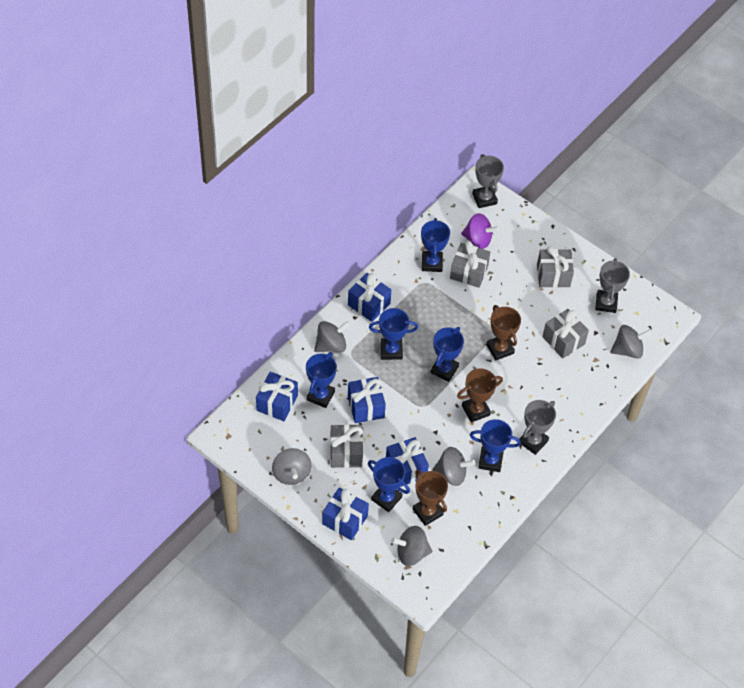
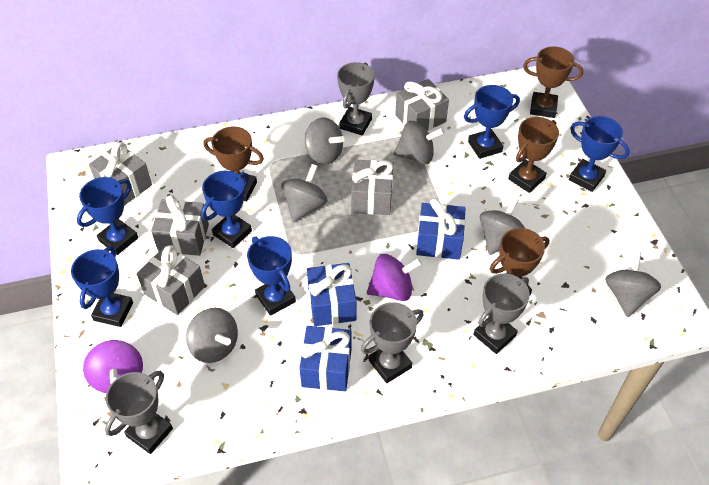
blue gift: 5 -> 3
brown trophy: 3 -> 4
grey gift: 4 -> 5
grey spinning top: 5 -> 6
grey trophy: 3 -> 4
purple spinning top: 1 -> 2

